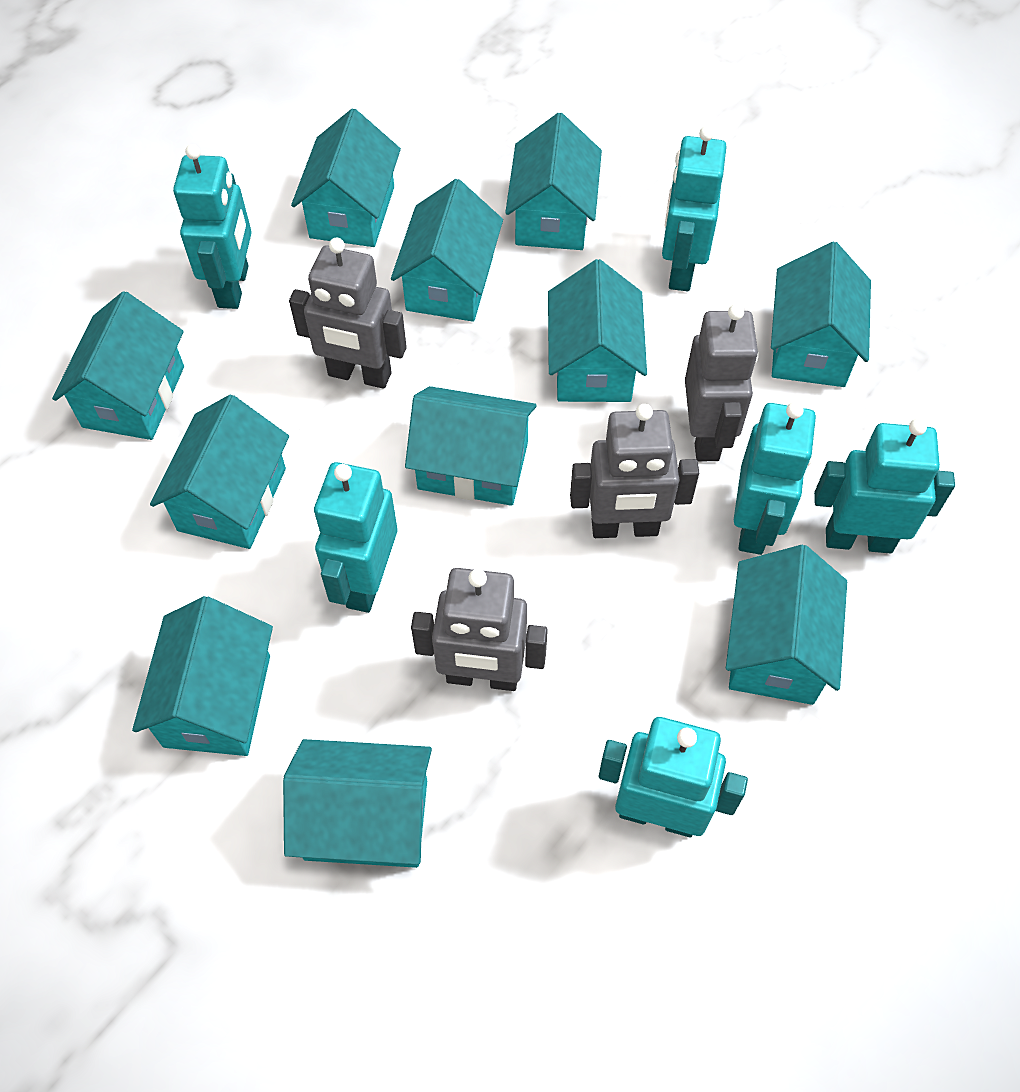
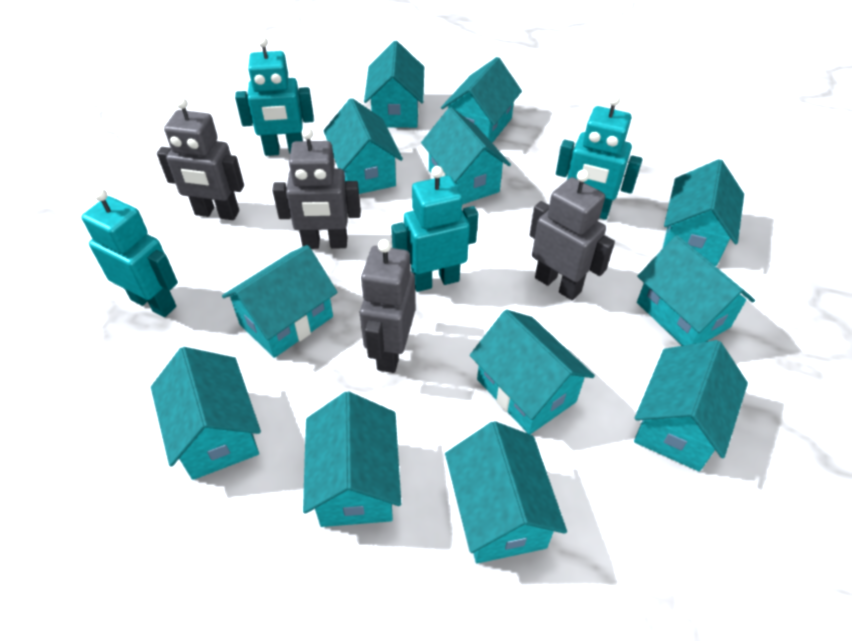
turquoise house: 11 -> 12
turquoise robot: 6 -> 4

